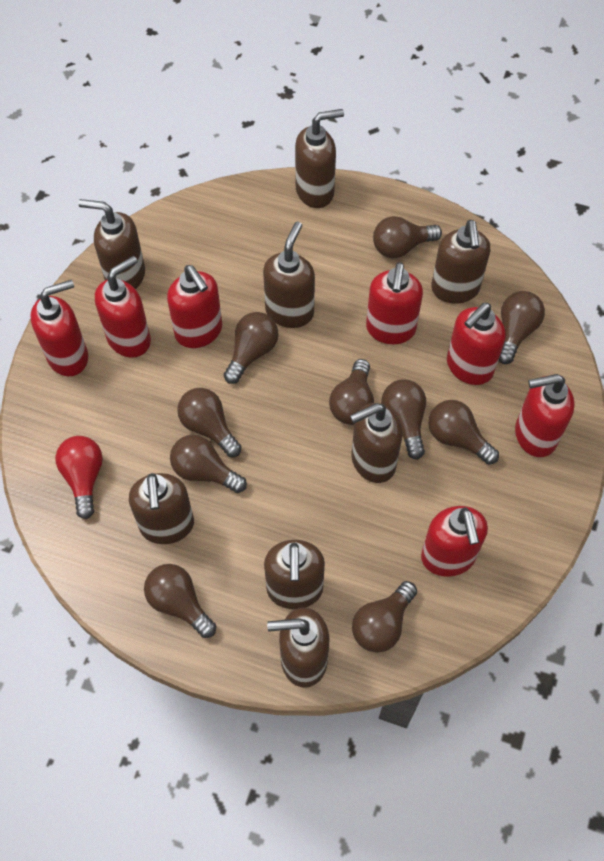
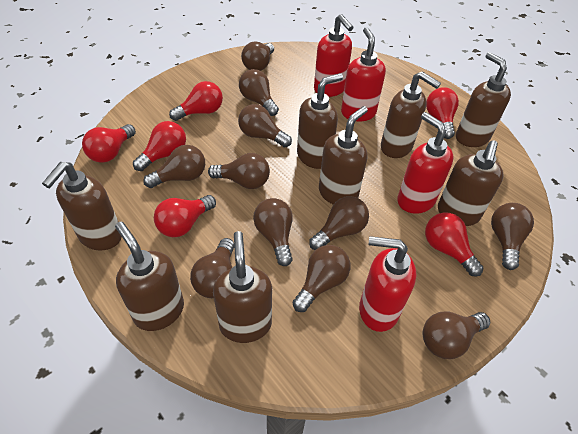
brown light bulb: 10 -> 11
red light bulb: 1 -> 6
red soap dispenser: 7 -> 4

